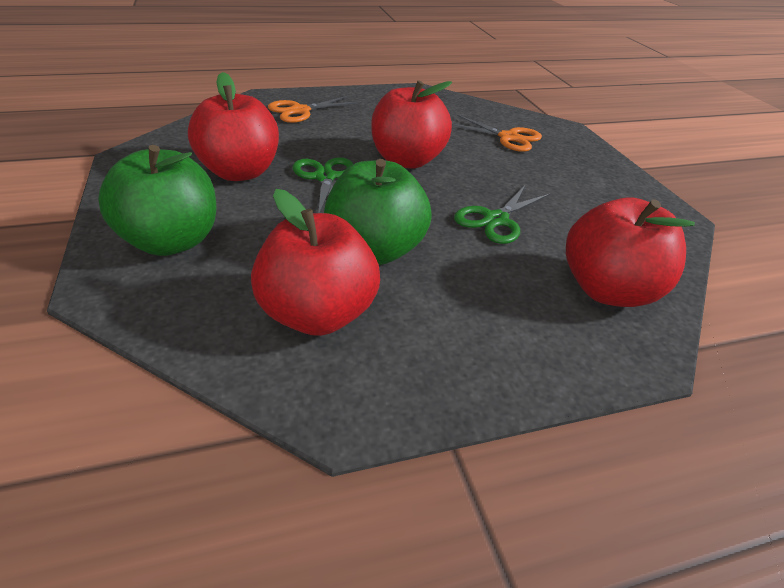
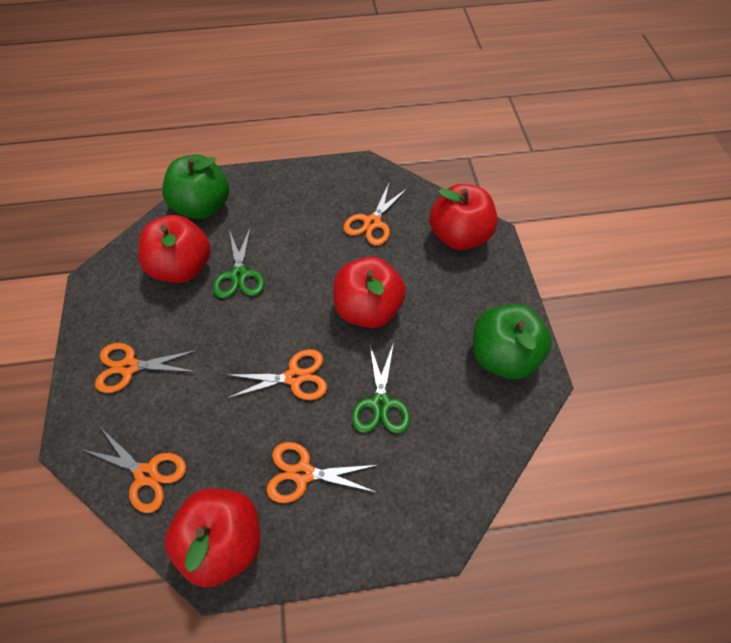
orange scissors: 2 -> 5

